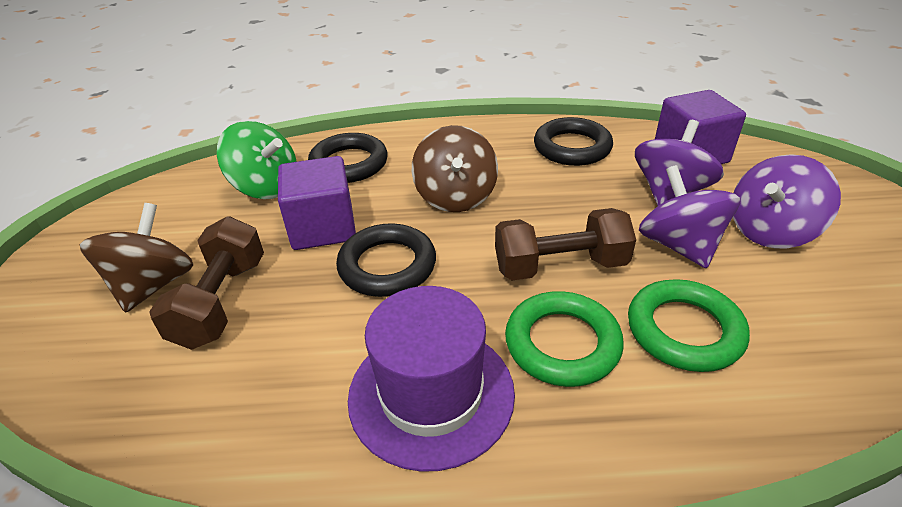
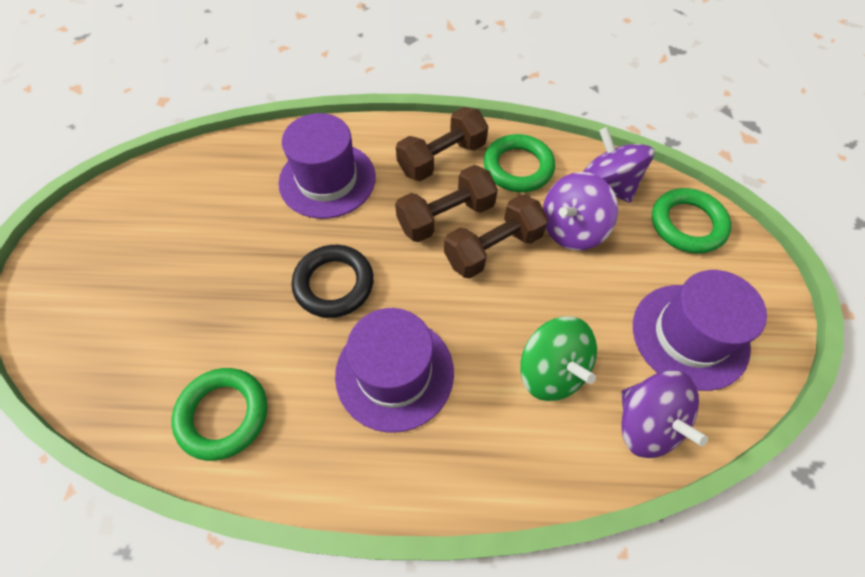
black ring: 3 -> 1
brown dumbbell: 2 -> 3
brown spinning top: 2 -> 0
green ring: 2 -> 3
purple cube: 2 -> 0
purple hat: 1 -> 3

